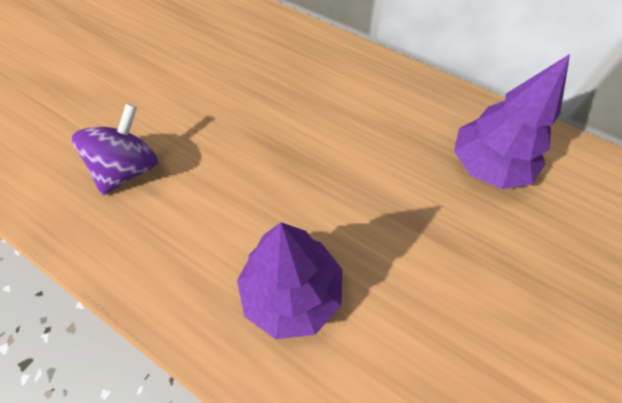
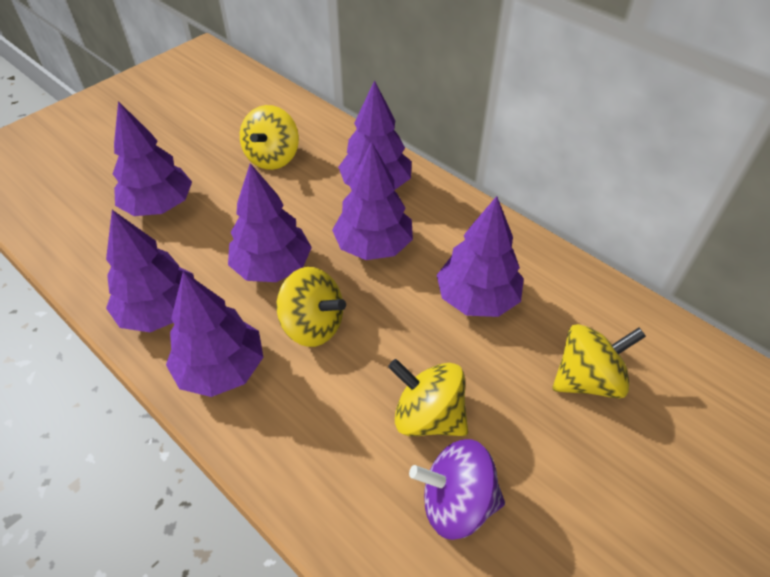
purple tree: 2 -> 7
yellow spinning top: 0 -> 4

